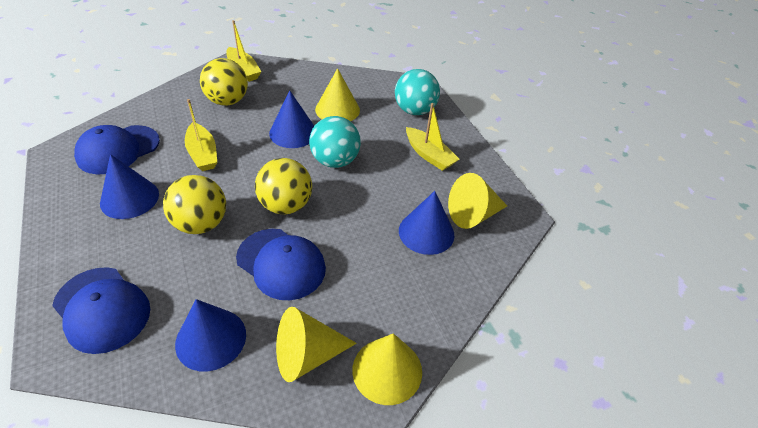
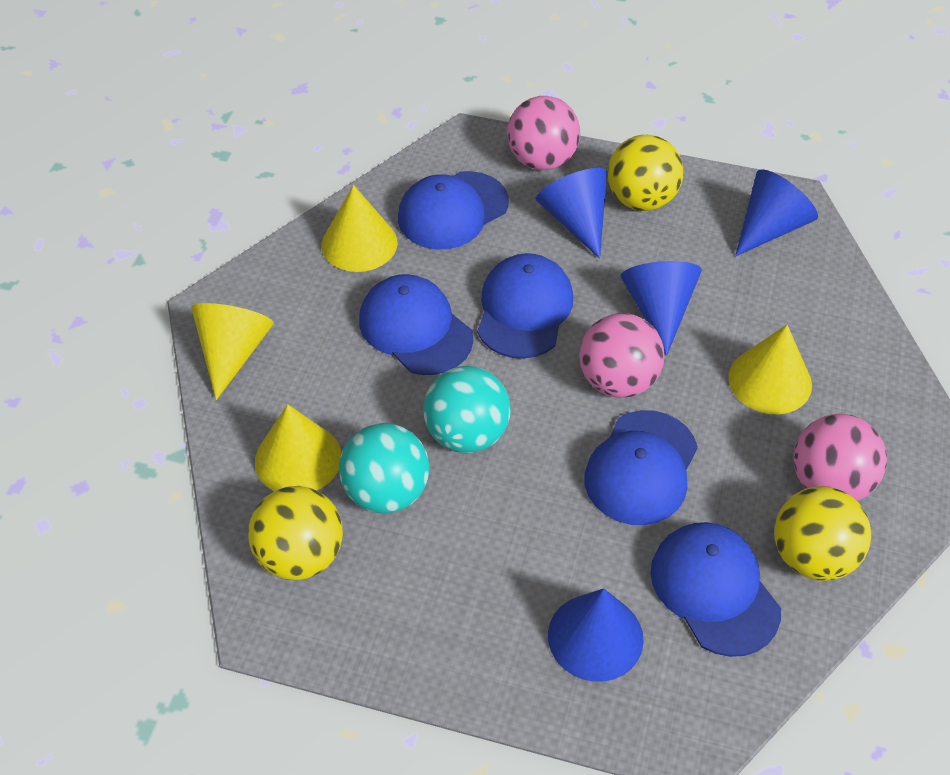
blue cap: 3 -> 5
pink ball: 0 -> 3
yellow boat: 3 -> 0

